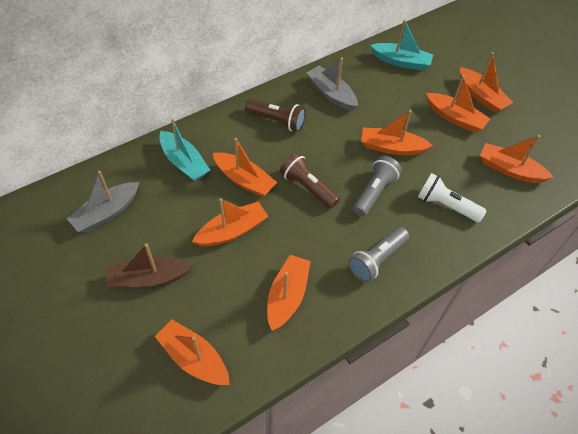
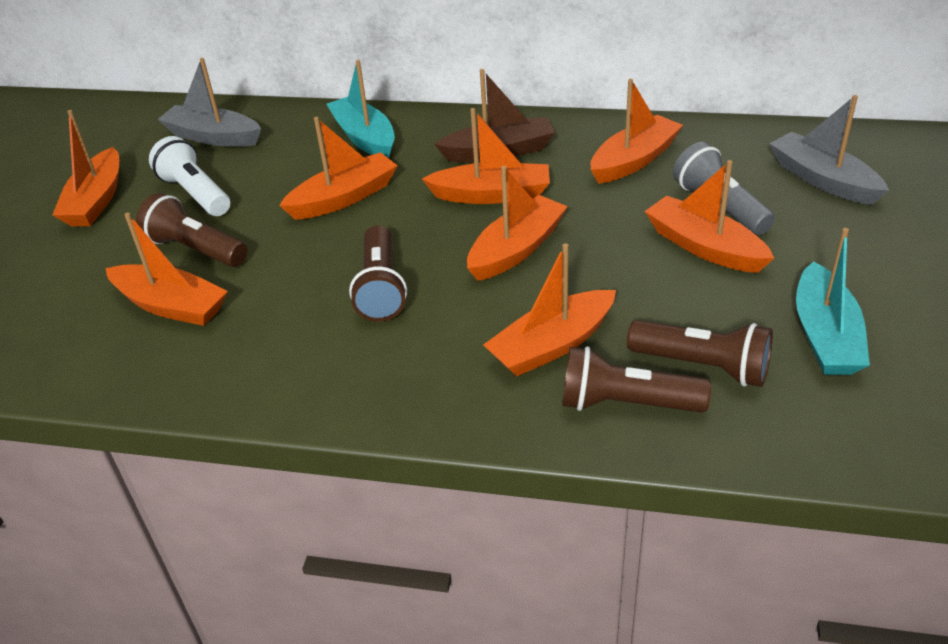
brown flashlight: 2 -> 4
grey flashlight: 2 -> 1

